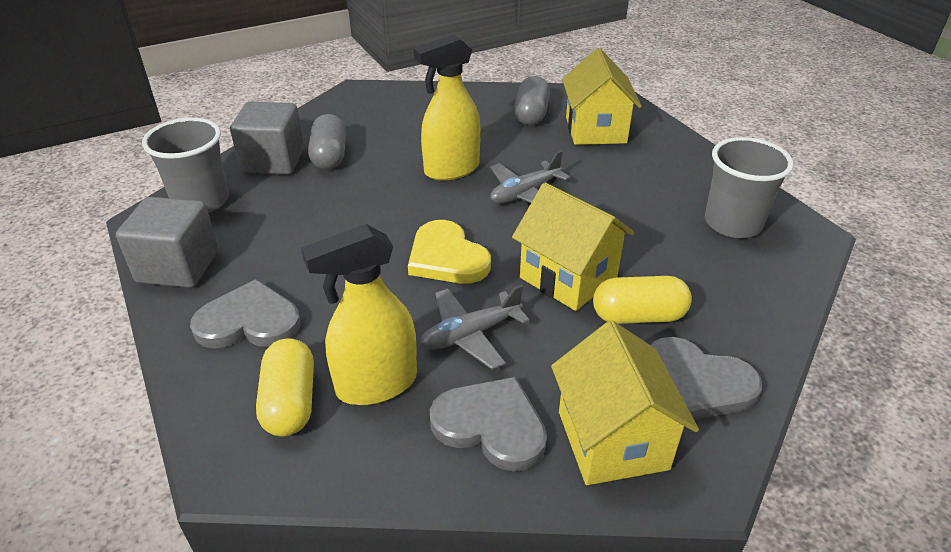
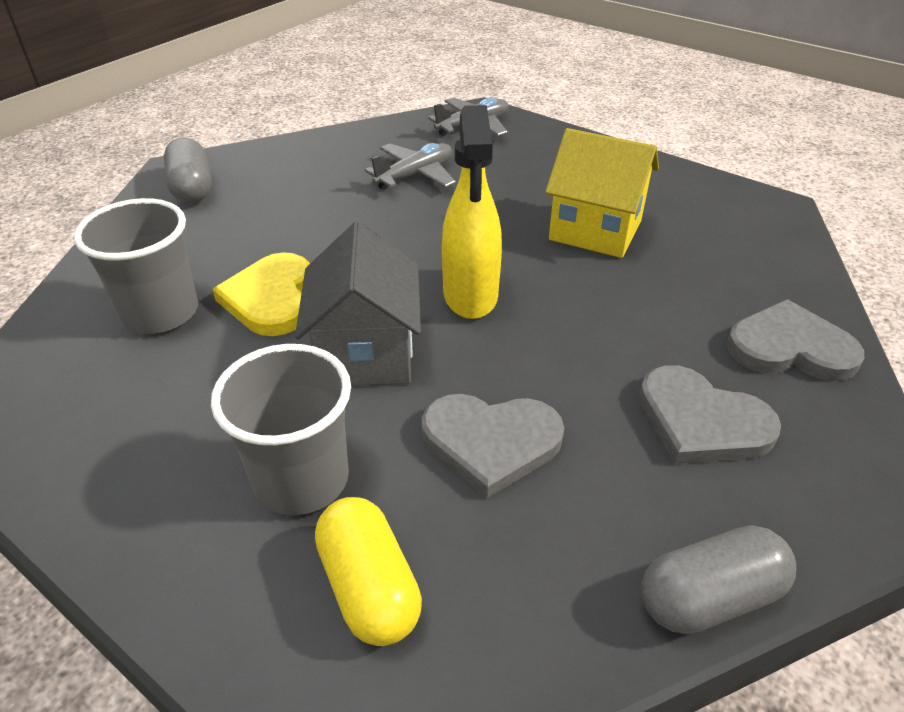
grey cube: 2 -> 0
grey house: 0 -> 1
yellow capsule: 2 -> 1
yellow house: 3 -> 1
yellow spray bottle: 2 -> 1

